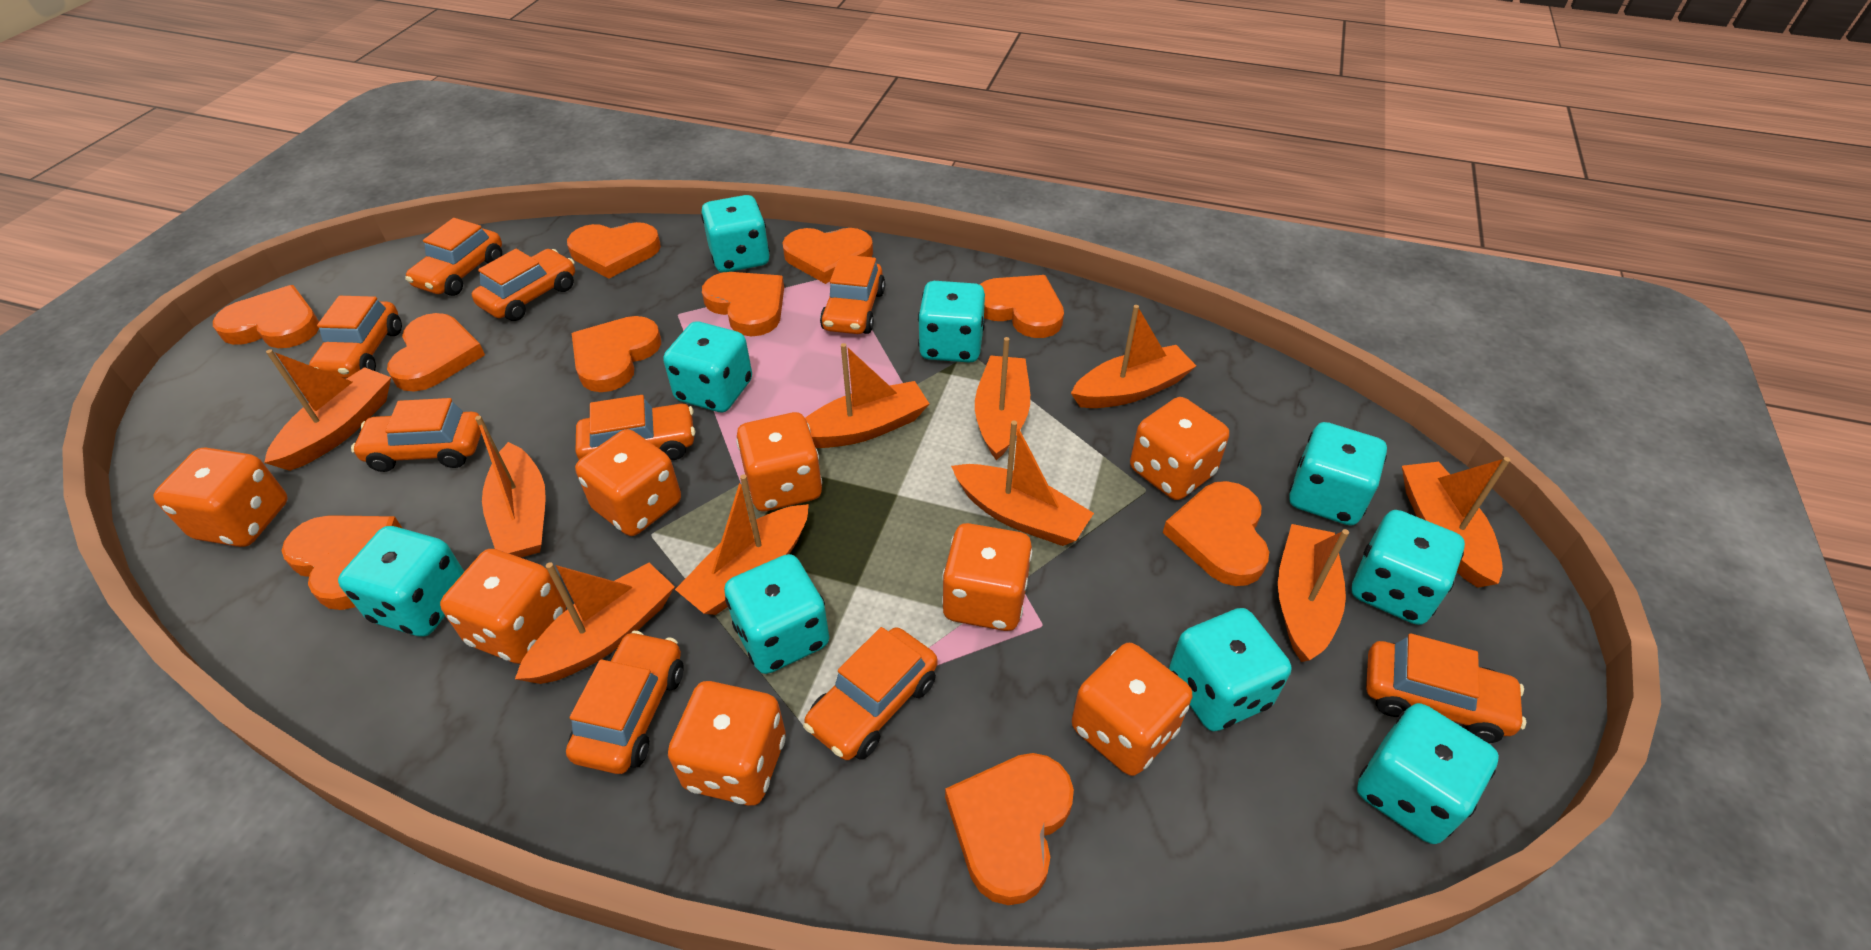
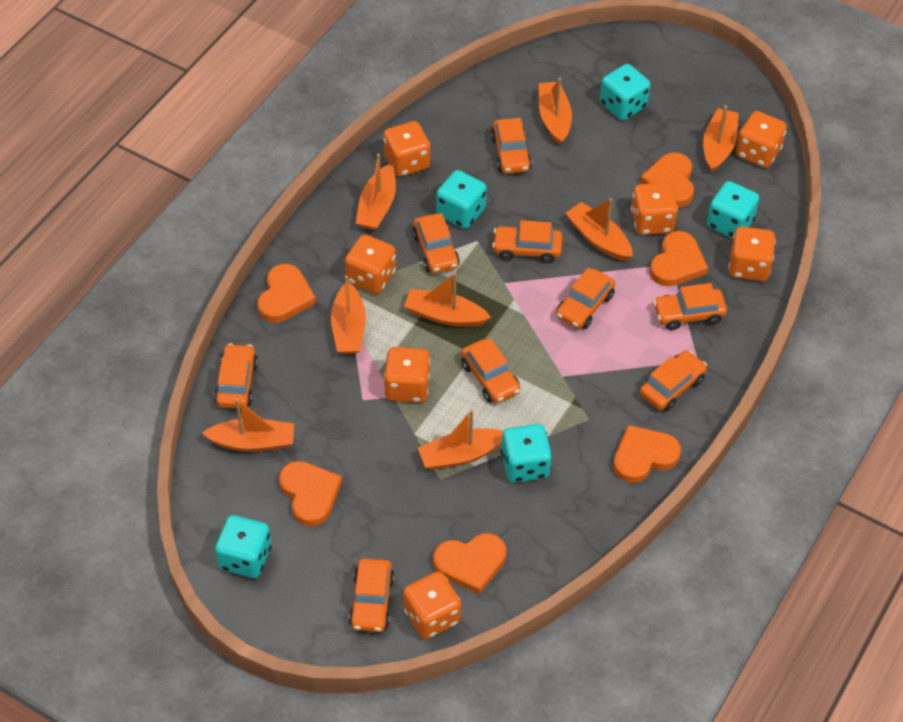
orange boat: 10 -> 8
orange dice: 8 -> 7
orange heart: 10 -> 6
turquoise dice: 9 -> 5

